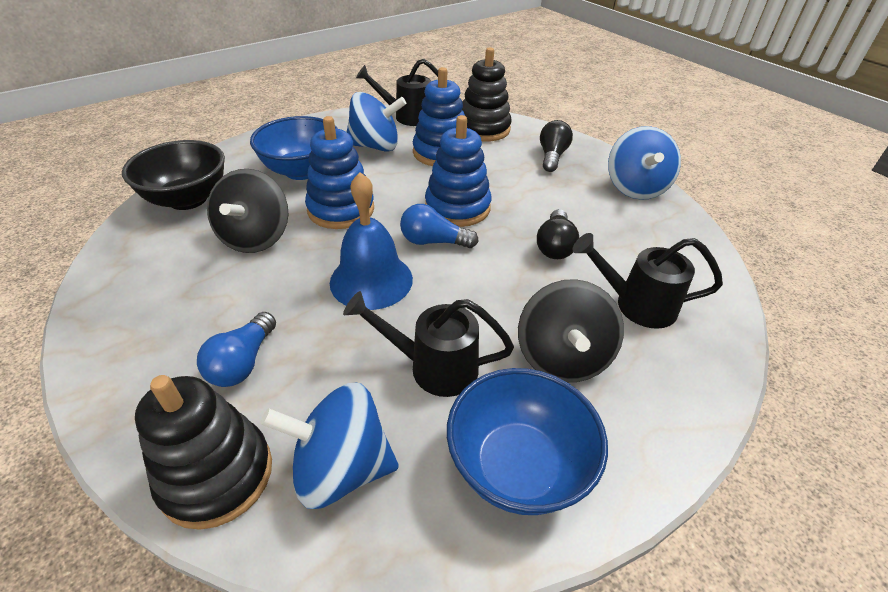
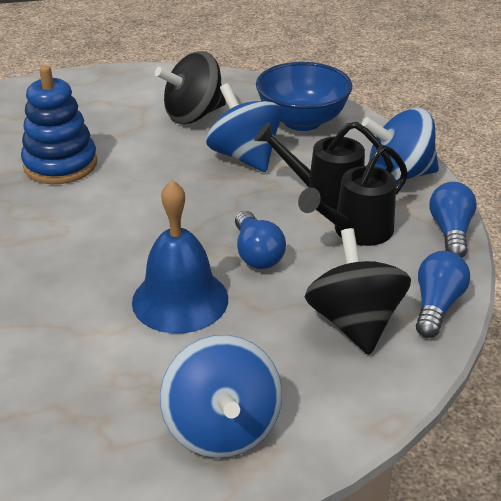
black bowl: 1 -> 0
black light bulb: 2 -> 0
black stacking toy: 2 -> 0
black watering can: 3 -> 2
blue bowl: 2 -> 1
blue light bulb: 2 -> 3
blue stacking toy: 3 -> 1

